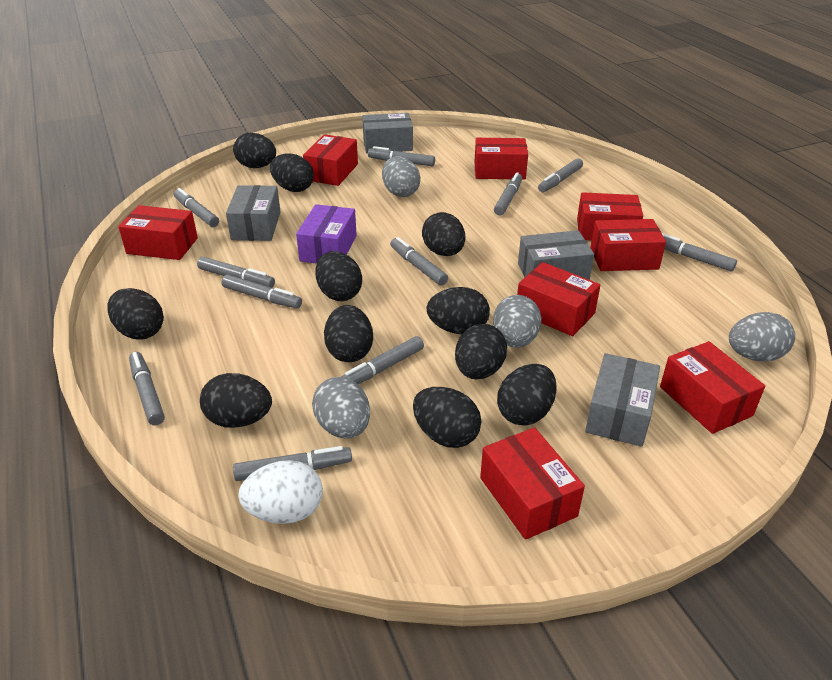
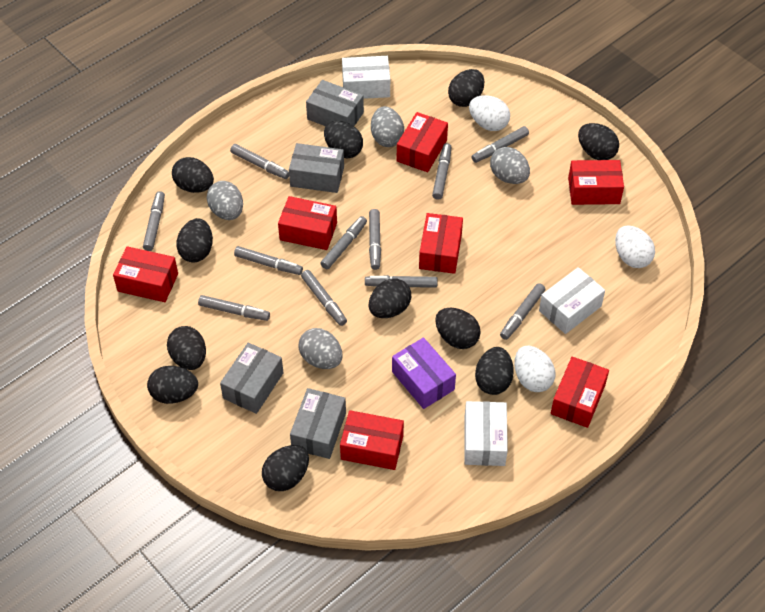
red box: 8 -> 7
white box: 0 -> 3
white egg: 1 -> 3

